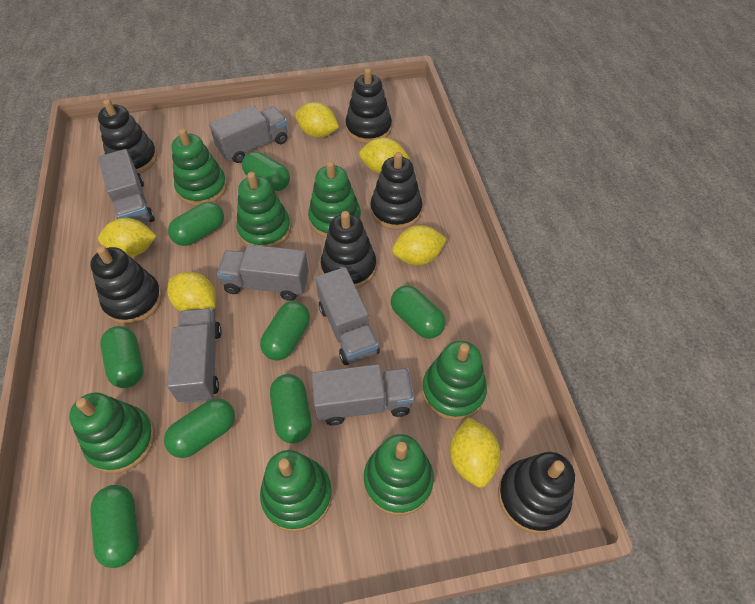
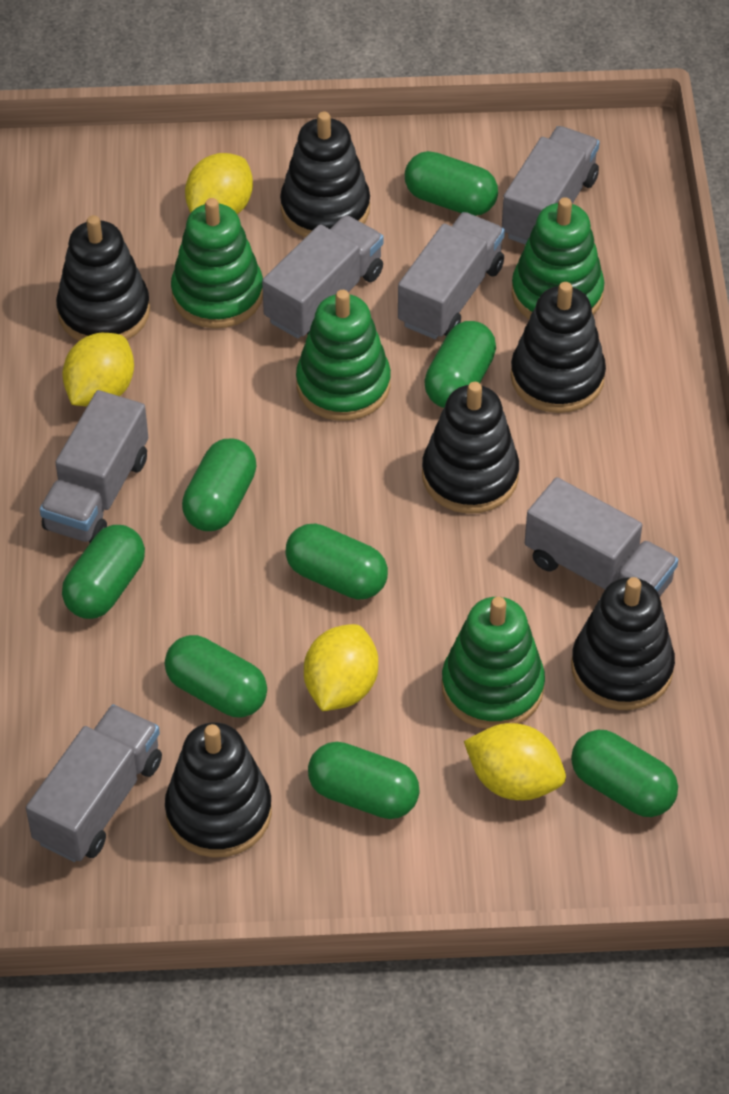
green stacking toy: 7 -> 4
yellow lemon: 6 -> 4

